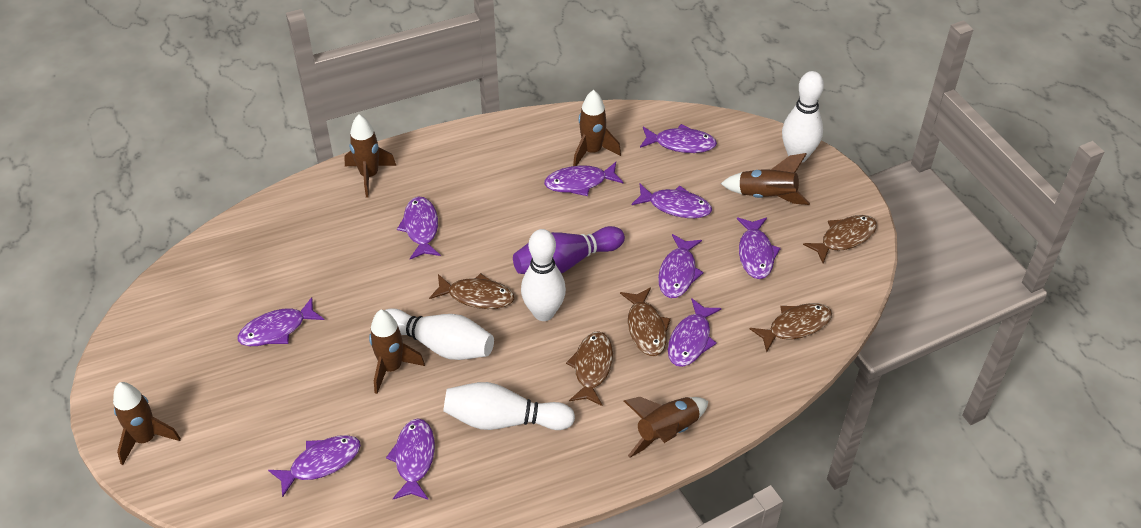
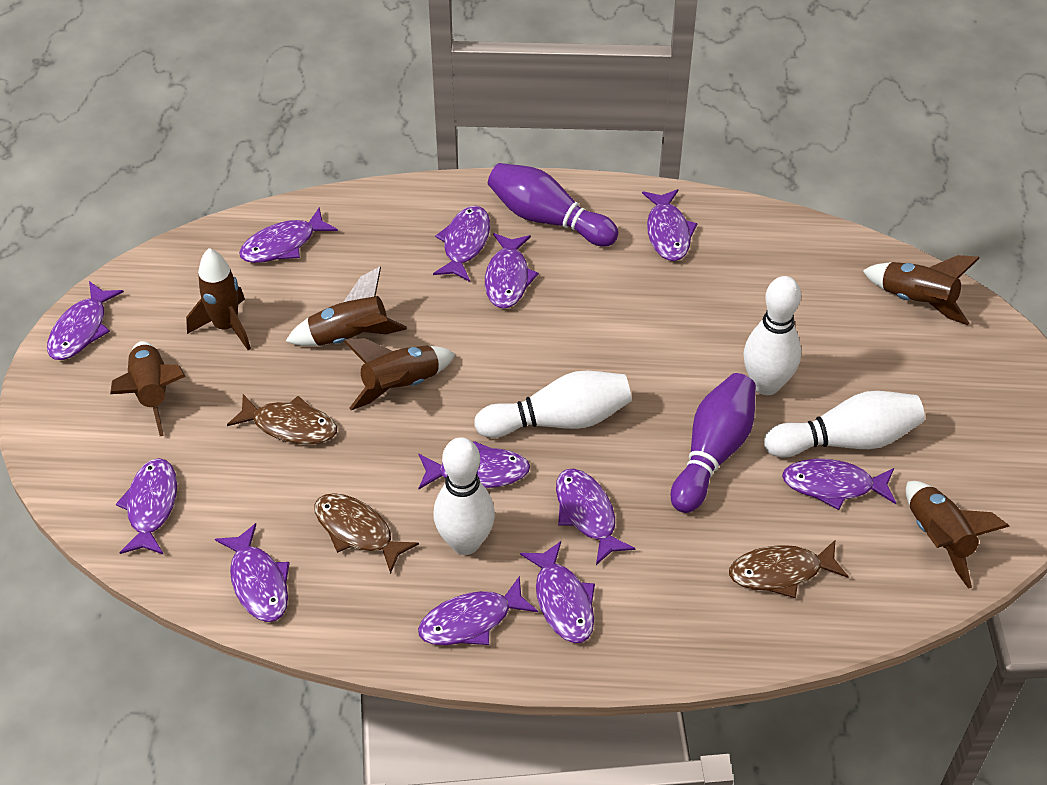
brown fish: 5 -> 3
purple bowling pin: 1 -> 2
purple fish: 10 -> 12

